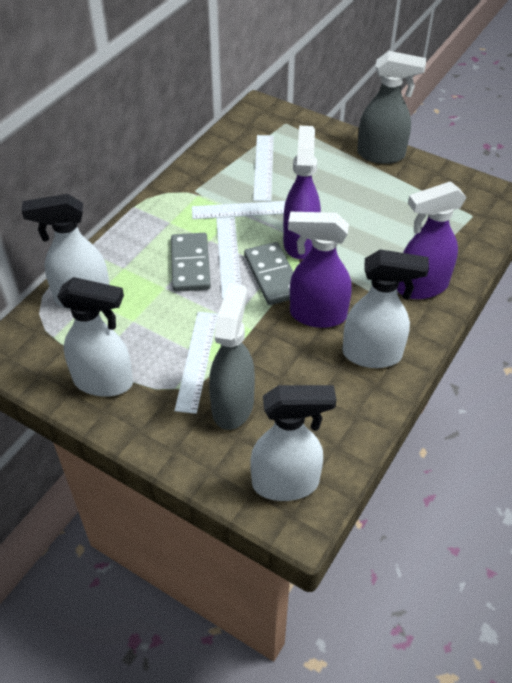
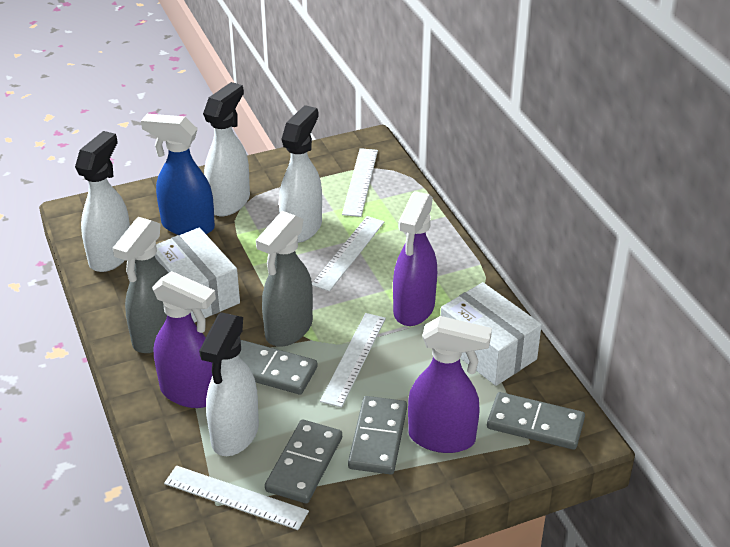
blue spray bottle: 0 -> 1
grey domino: 2 -> 4
white box: 0 -> 2

